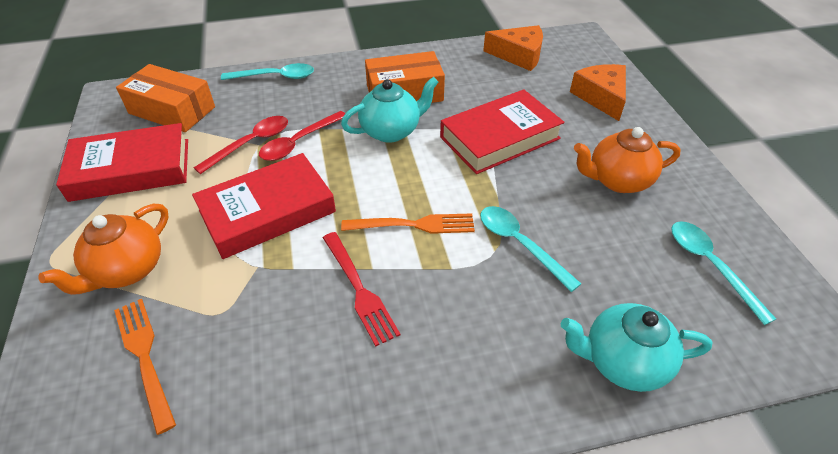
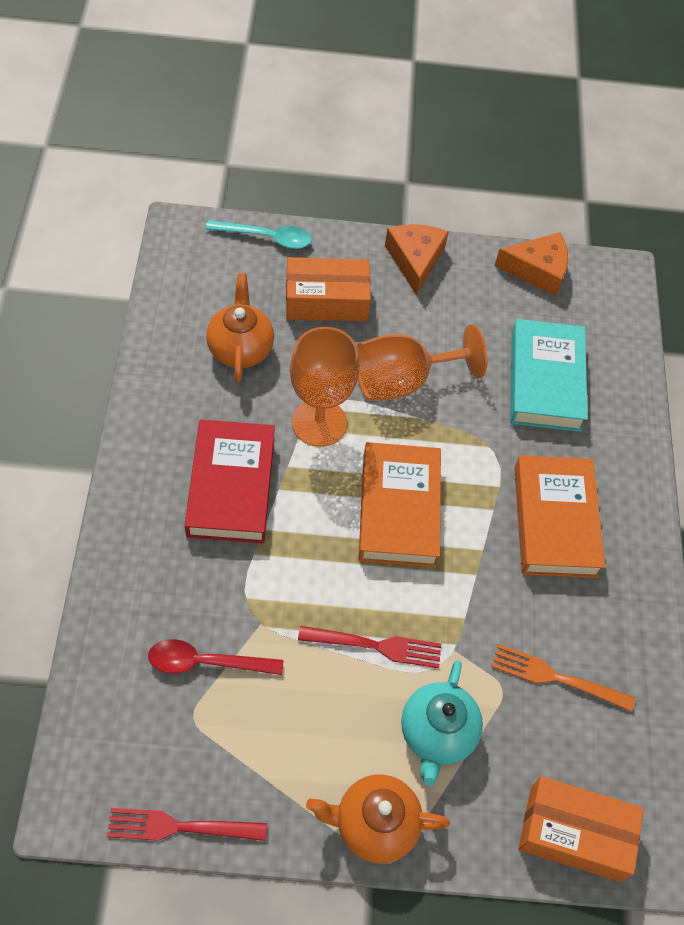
orange book: 0 -> 2
orange fork: 2 -> 1
orange goblet: 0 -> 2
red book: 3 -> 1
red fork: 1 -> 2
red spoon: 2 -> 1
turquoise book: 0 -> 1
turquoise spoon: 3 -> 1
turquoise teapot: 2 -> 1

